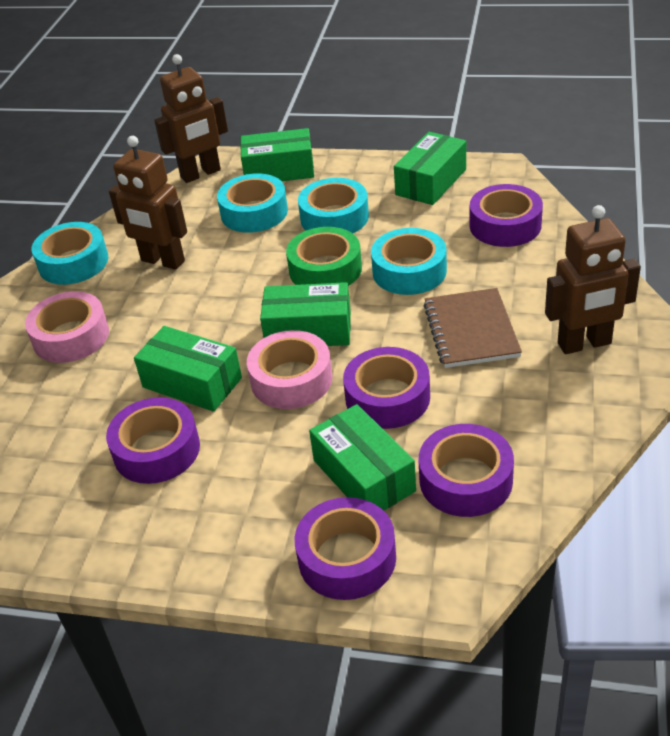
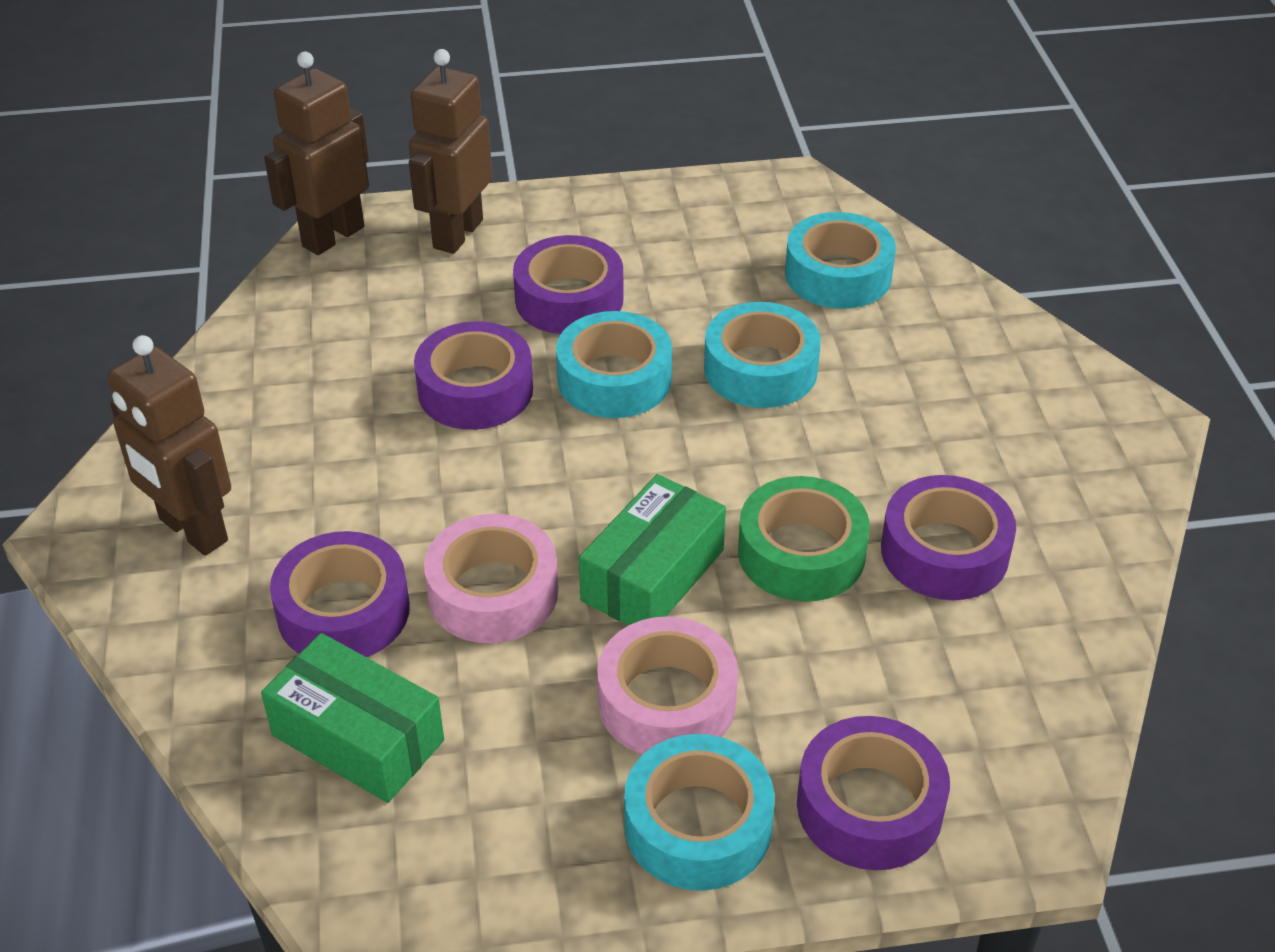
brown notebook: 1 -> 0
green box: 5 -> 2

